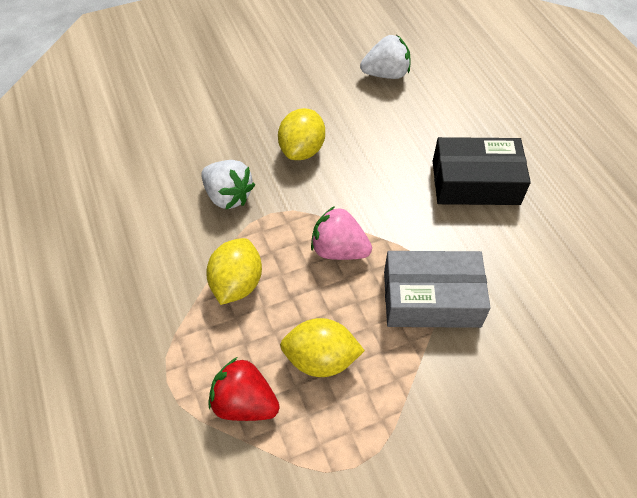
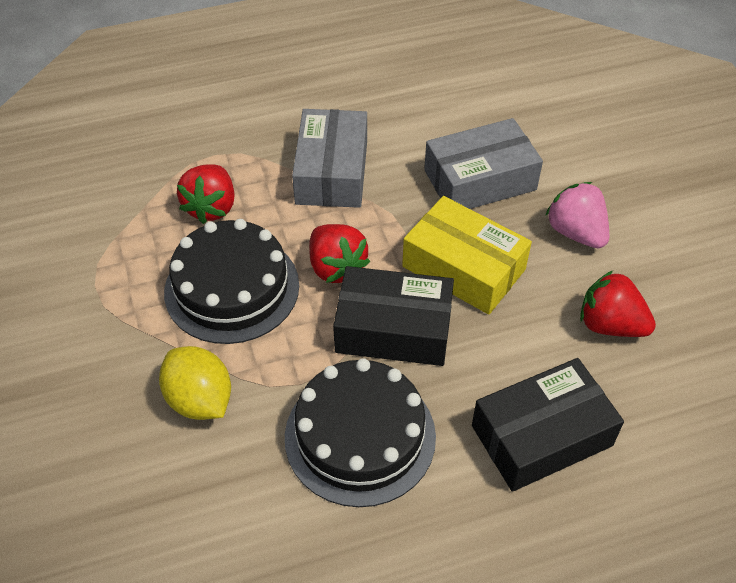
black box: 1 -> 2
black cake: 0 -> 2
grey box: 1 -> 2
red strawberry: 1 -> 3
white strawberry: 2 -> 0
yellow box: 0 -> 1
yellow lemon: 3 -> 1

